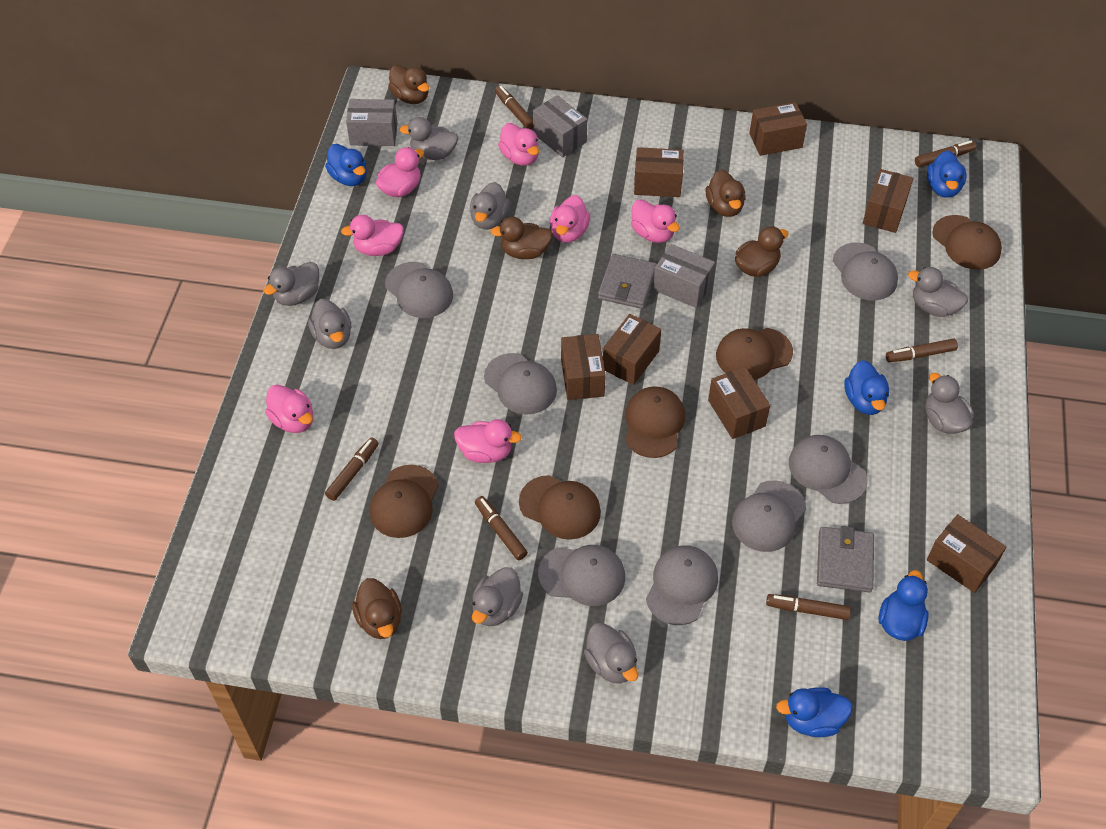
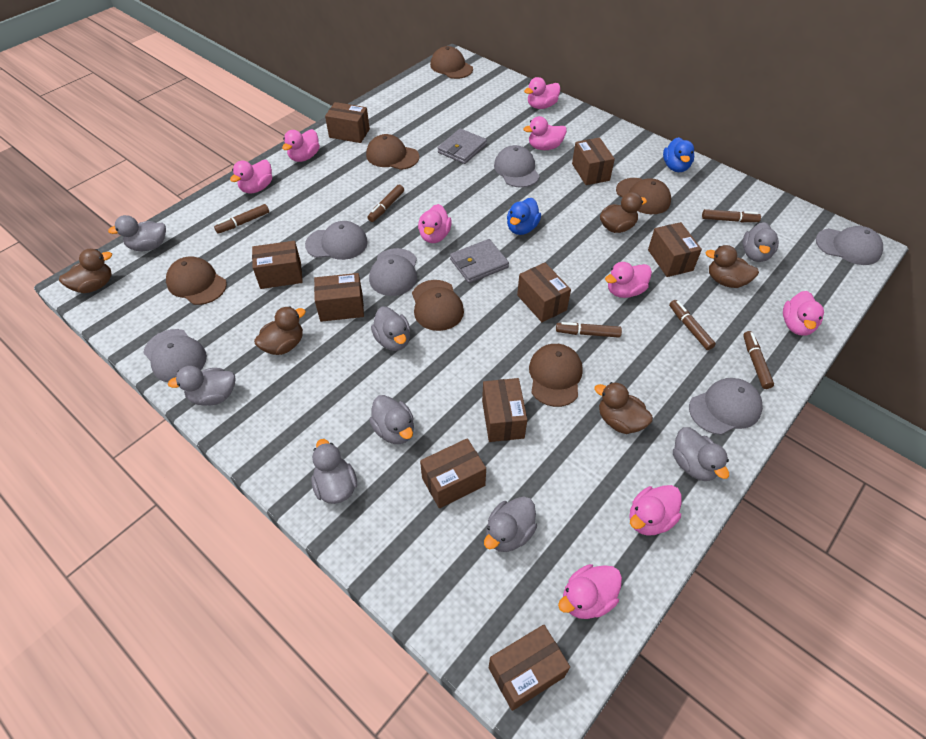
blue duck: 5 -> 2
brown box: 7 -> 9
brown cap: 5 -> 6
grey box: 3 -> 0
grey cap: 7 -> 6
pink duck: 7 -> 9

